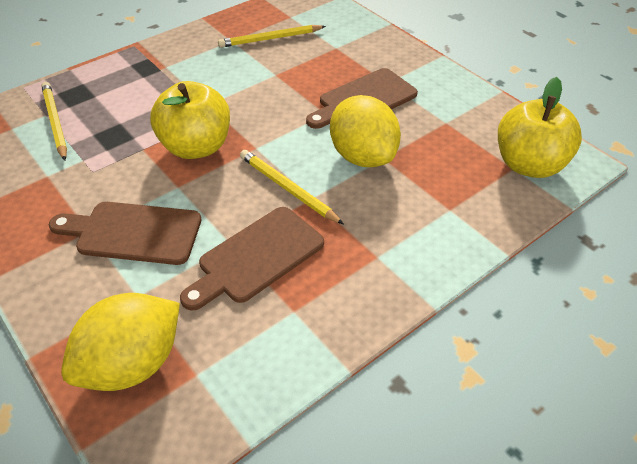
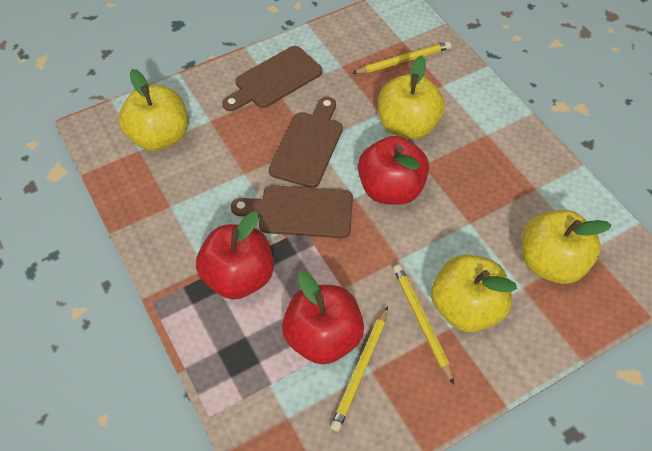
red apple: 0 -> 3
yellow apple: 2 -> 4
yellow lemon: 2 -> 0

